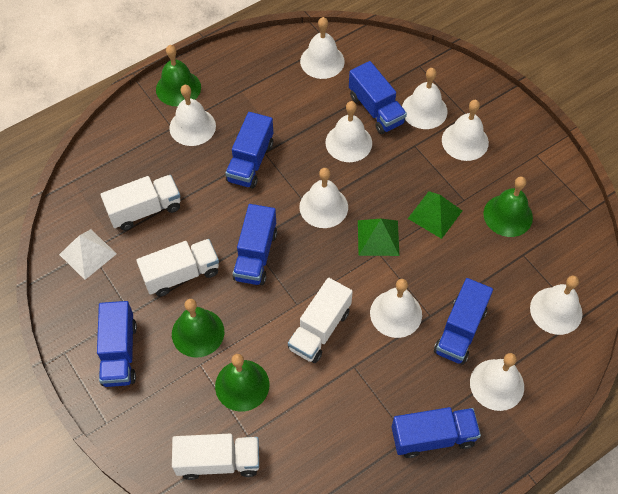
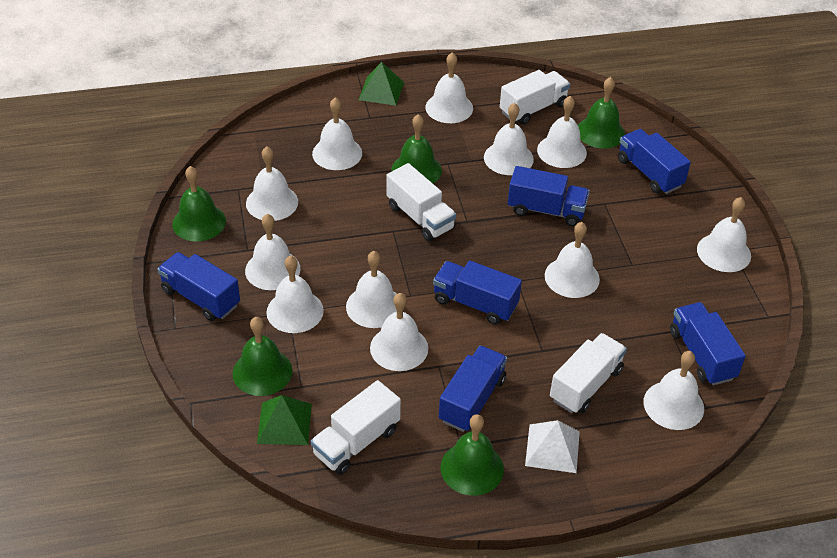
green bell: 4 -> 5
white bell: 9 -> 12

